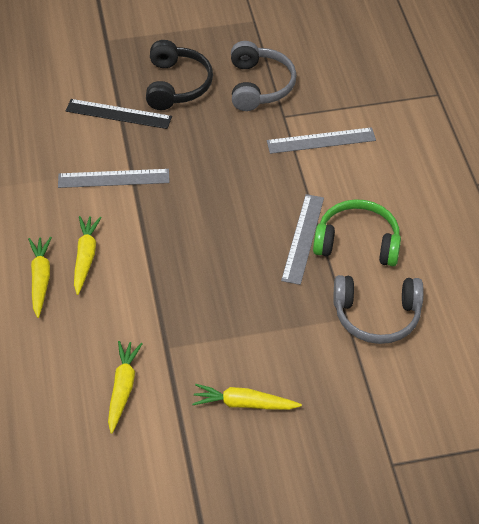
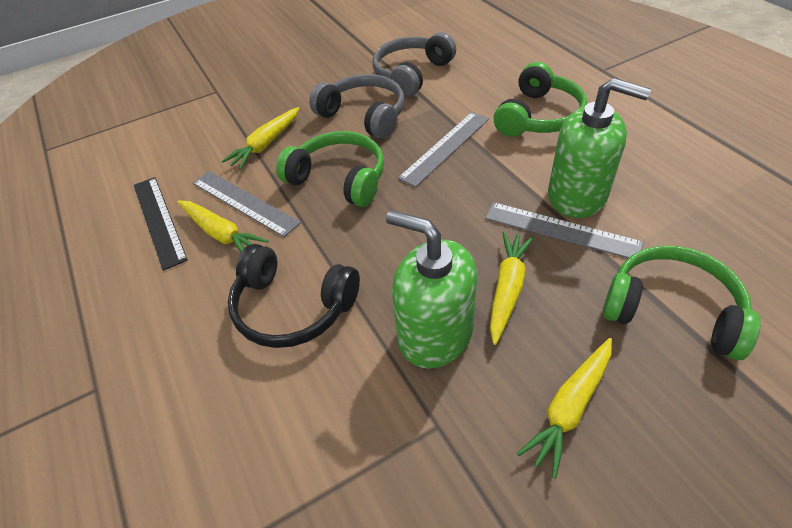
green headphones: 1 -> 3
green soap dispenser: 0 -> 2

